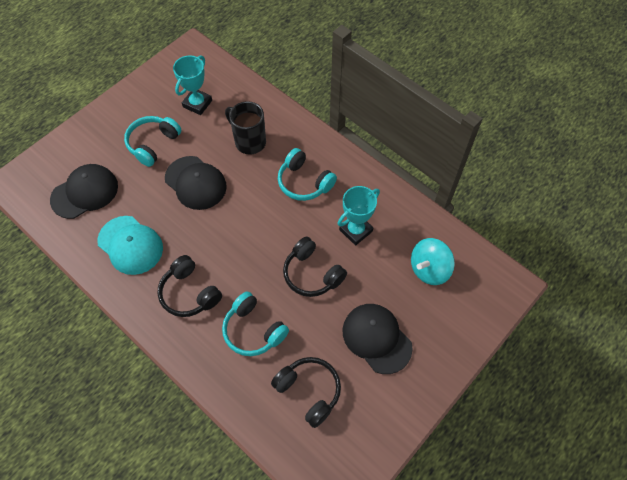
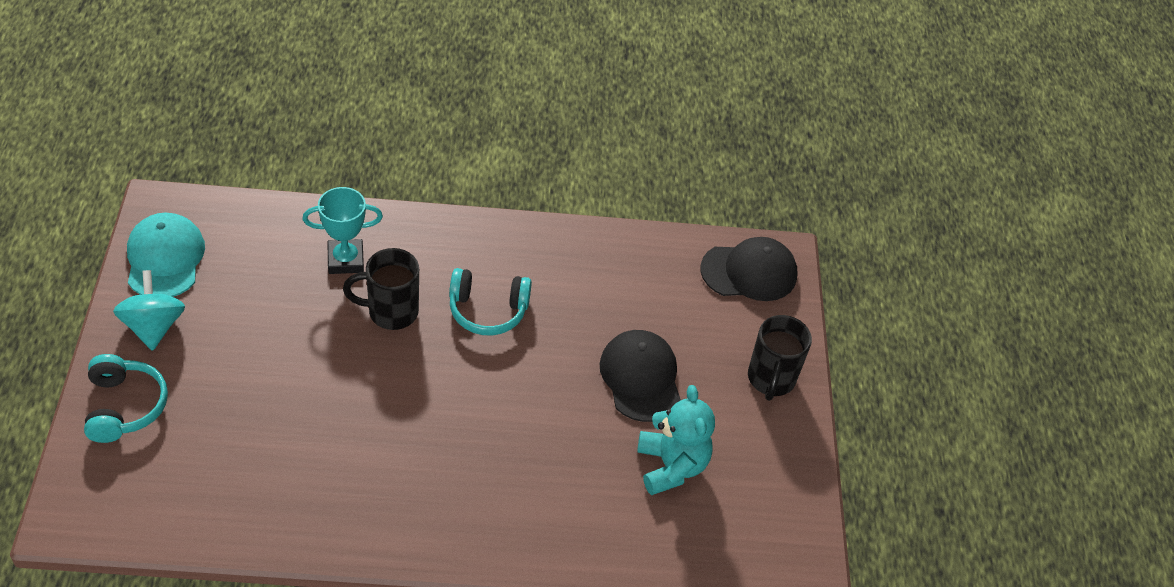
black cap: 3 -> 2
black headphones: 3 -> 0
black mug: 1 -> 2
turquoise headphones: 3 -> 2
turquoise teddy bear: 0 -> 1
turquoise trophy: 2 -> 1

